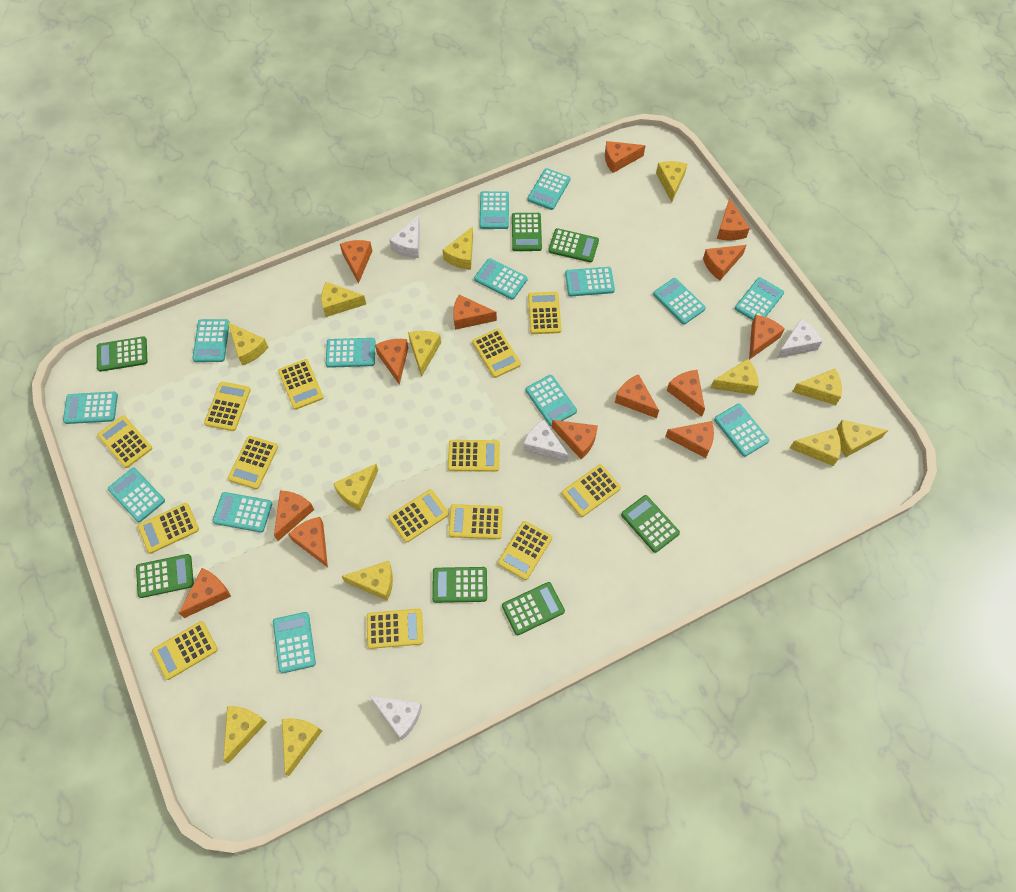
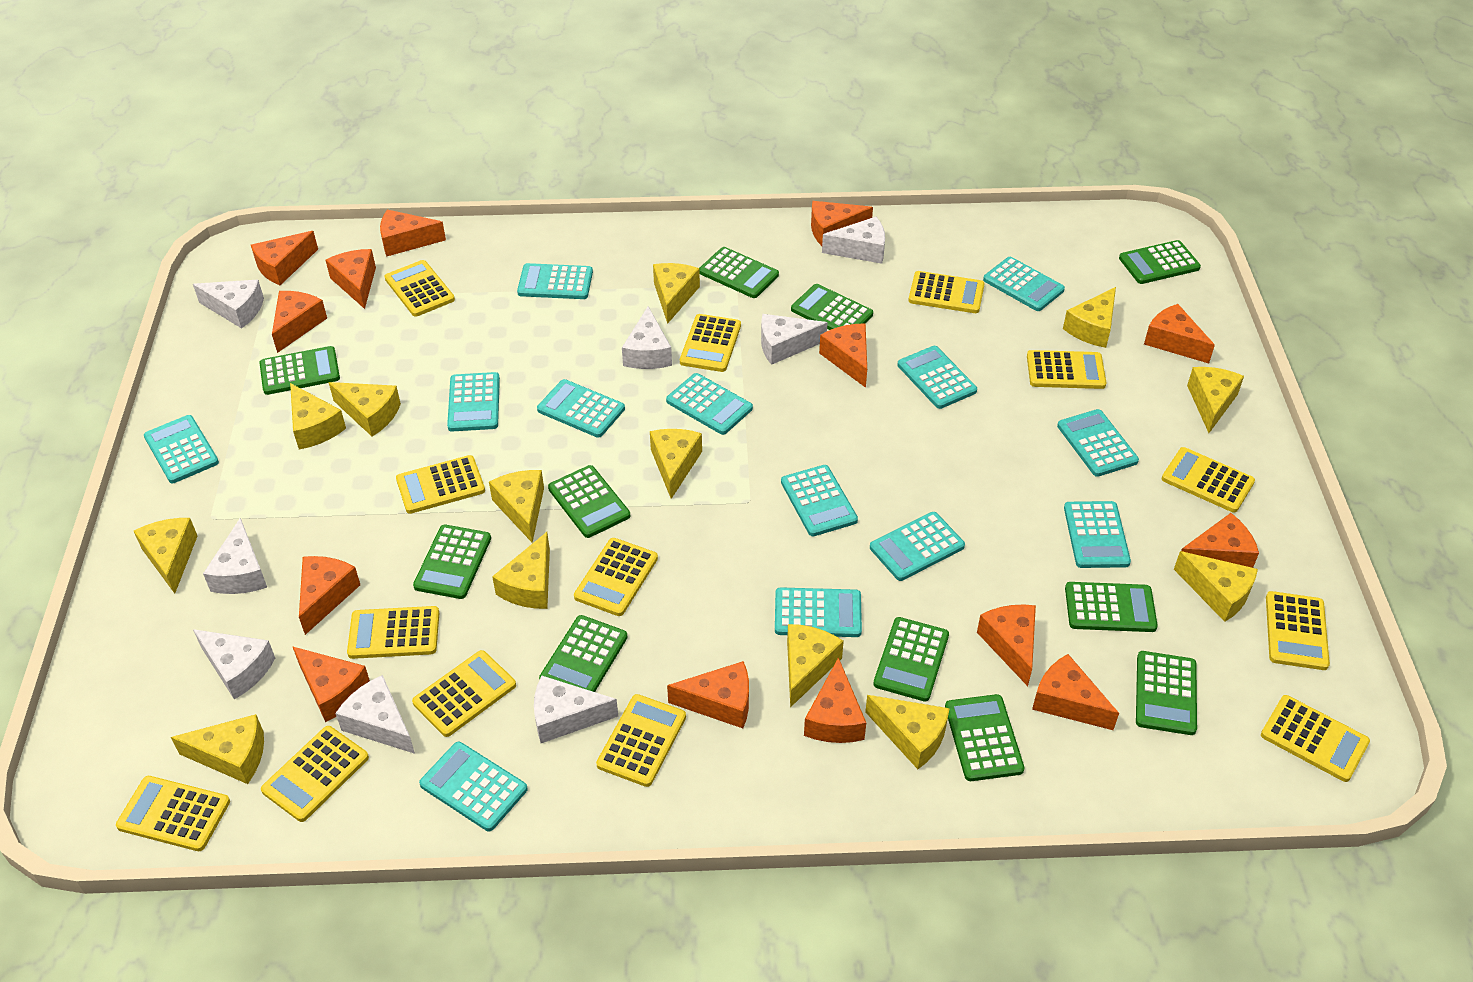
green calculator: 7 -> 11
turquoise calculator: 14 -> 13
white cheese: 4 -> 8

